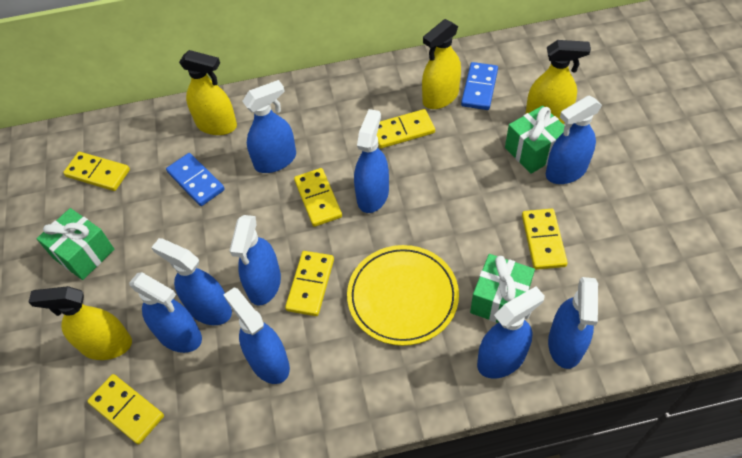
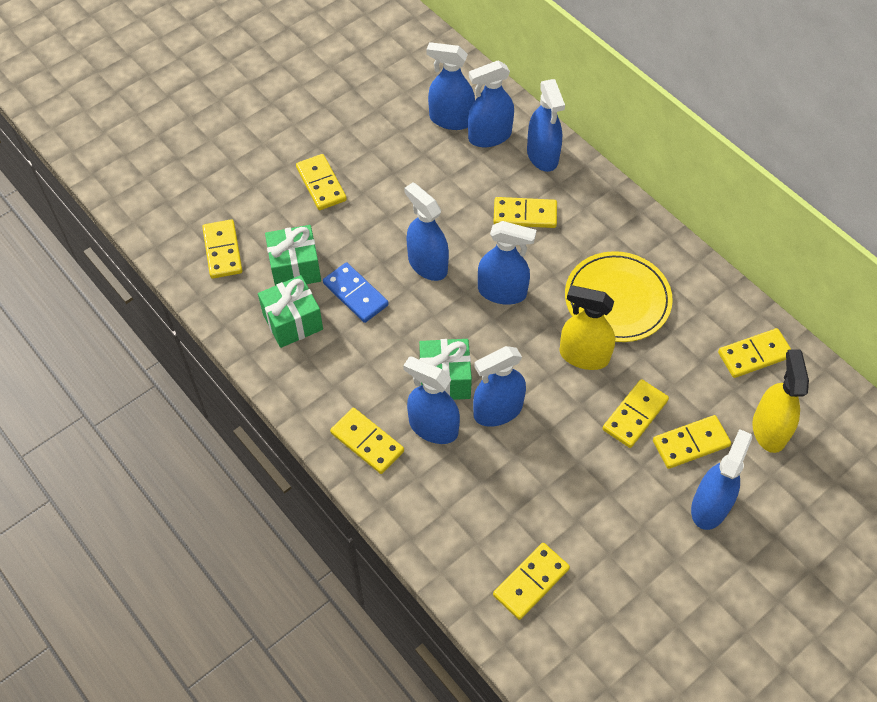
blue domino: 2 -> 1
blue spray bottle: 9 -> 8
yellow domino: 6 -> 8
yellow spray bottle: 4 -> 2

